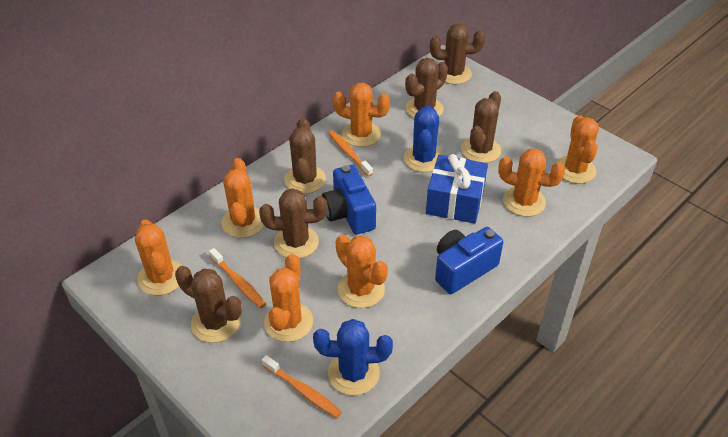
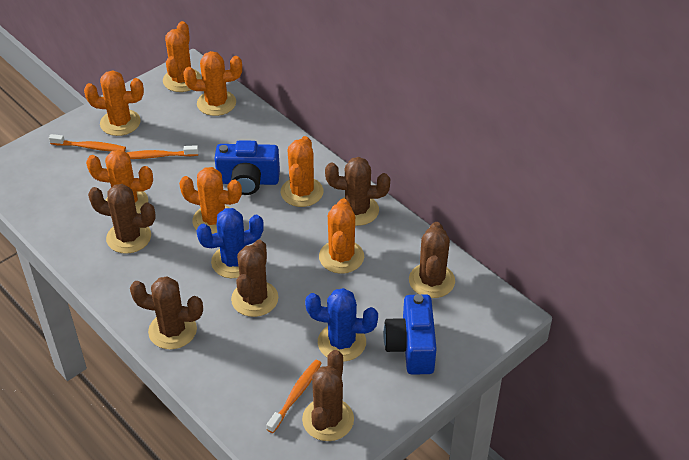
blue gift: 1 -> 0

